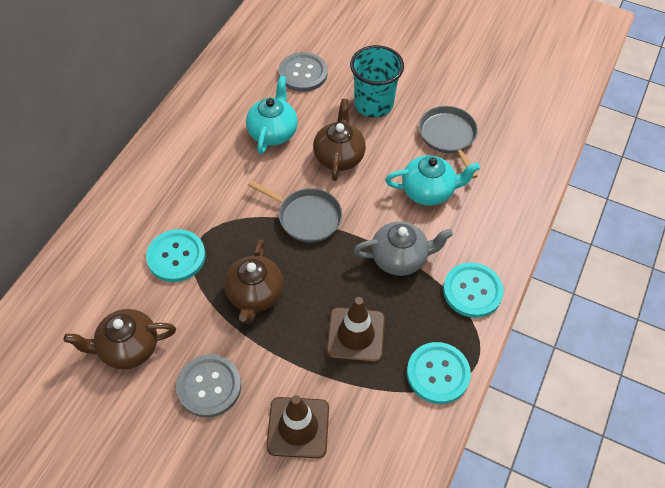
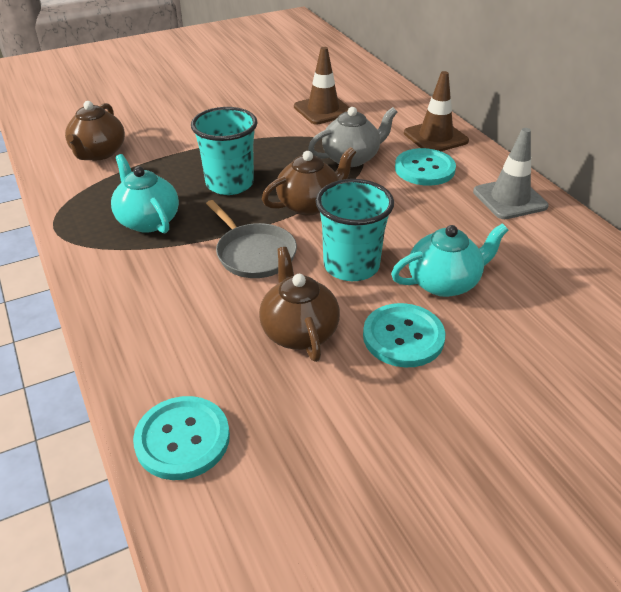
grey button: 2 -> 0
grey pan: 2 -> 1
grey traffic cone: 0 -> 1
turquoise cup: 1 -> 2

